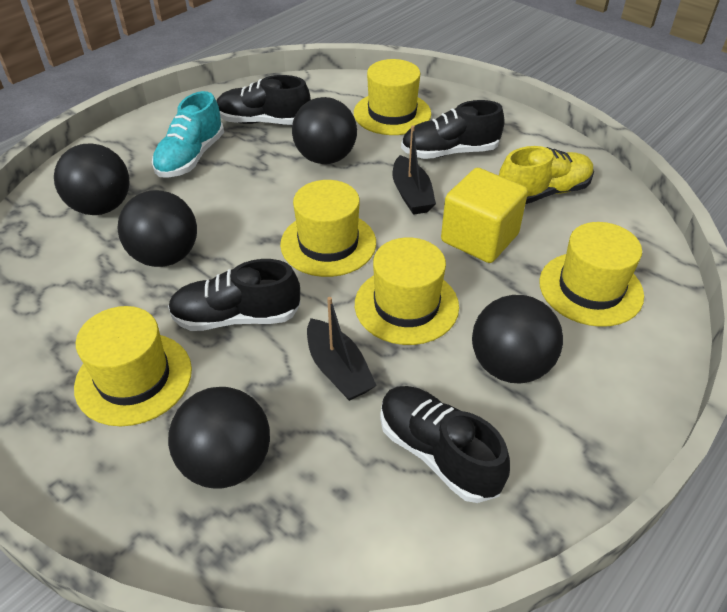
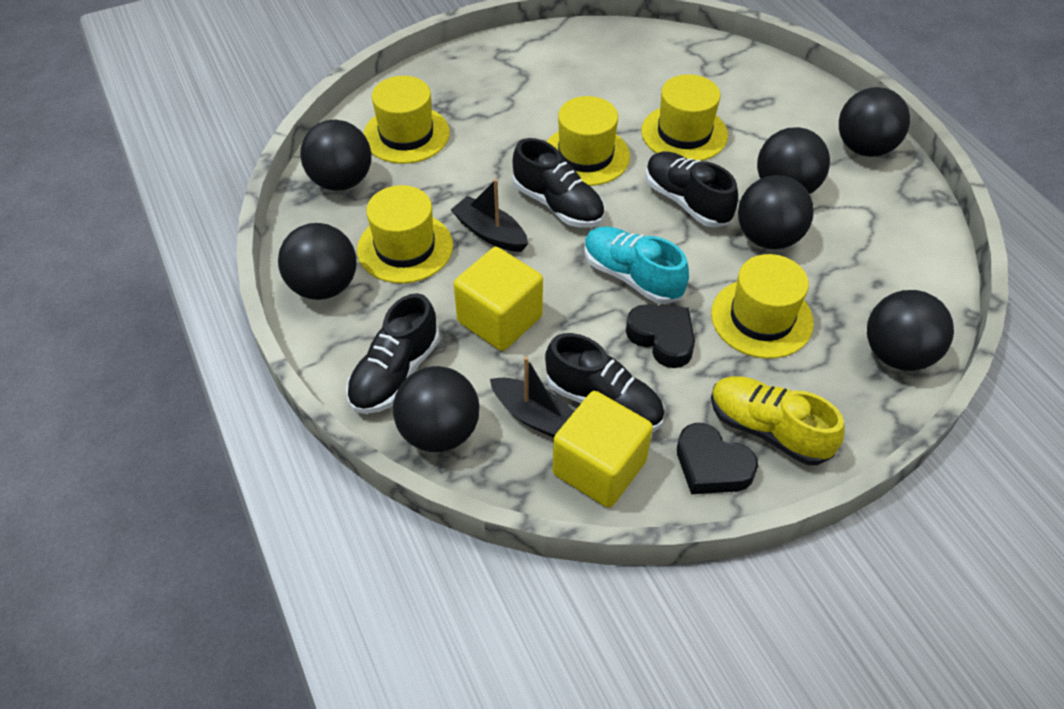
black ball: 5 -> 7
black heart: 0 -> 2
yellow cube: 1 -> 2

